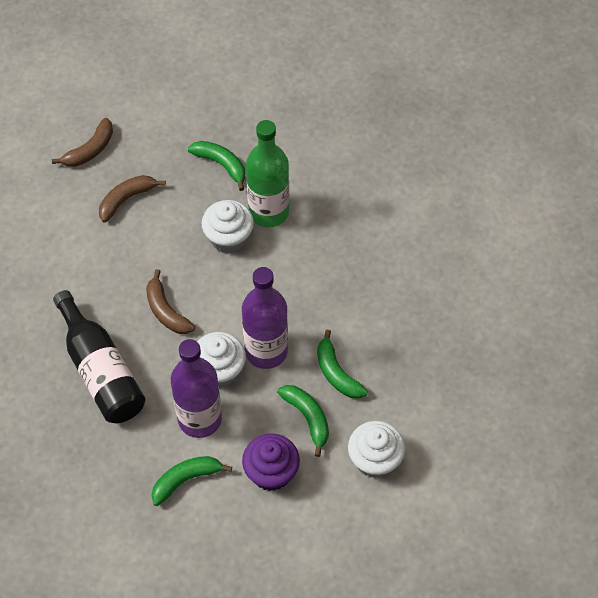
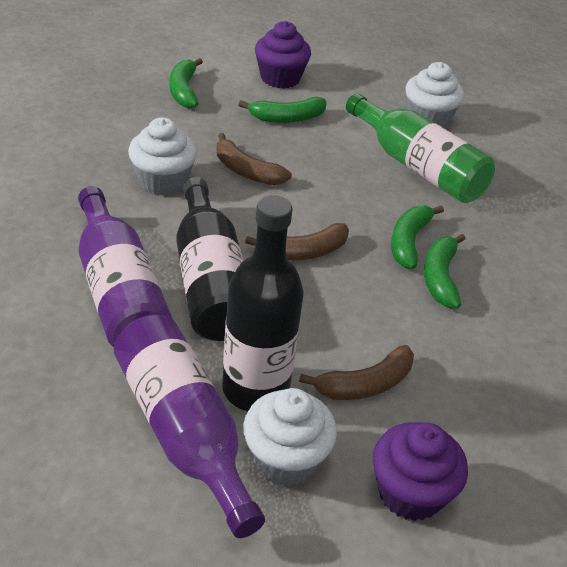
black bottle: 1 -> 2
purple cupcake: 1 -> 2

